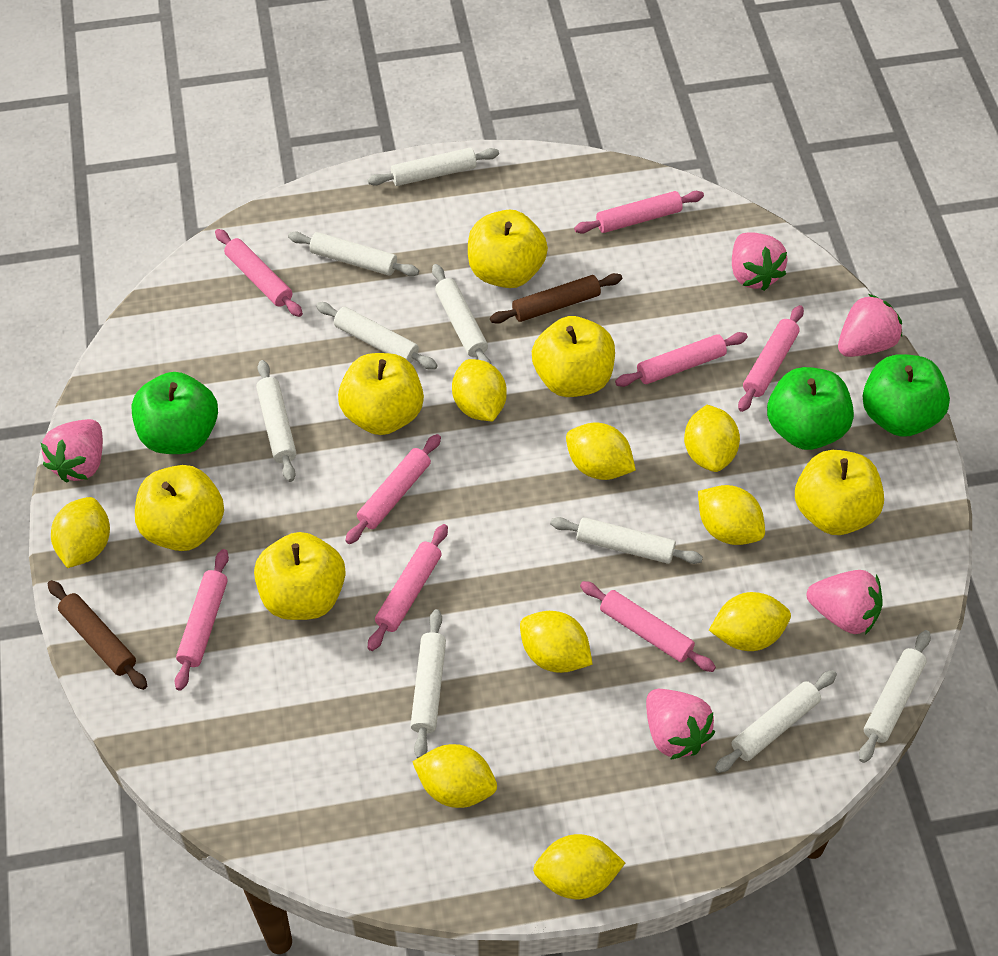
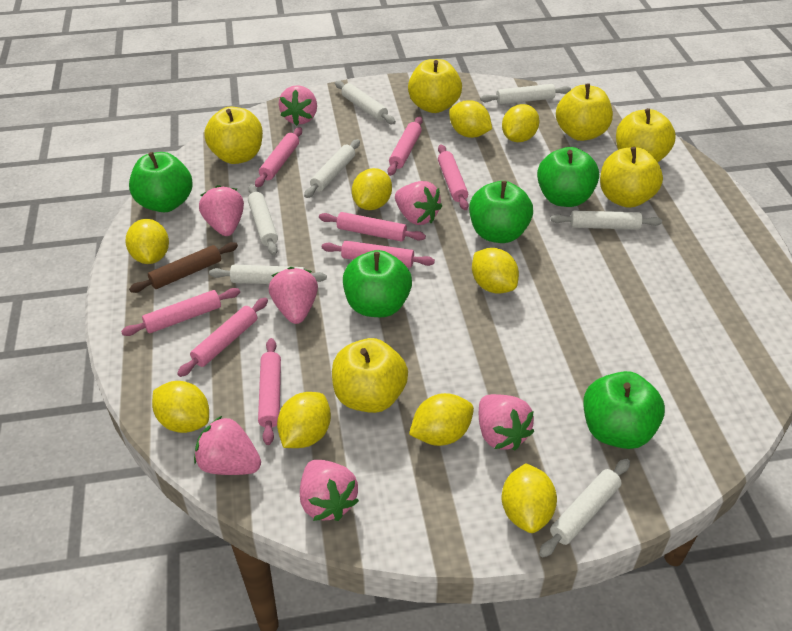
brown rolling pin: 2 -> 1
green apple: 3 -> 5
pink strawberry: 5 -> 7
white rolling pin: 9 -> 7

